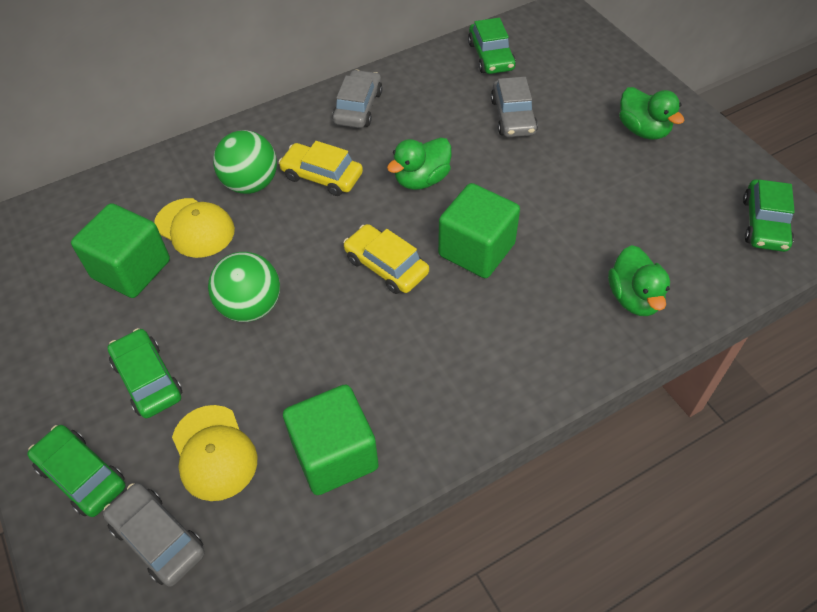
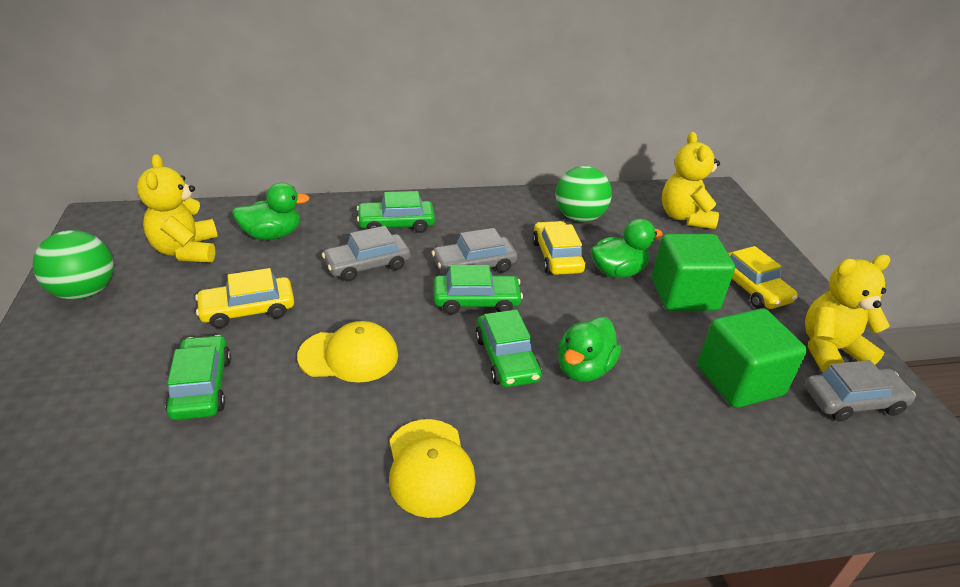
green cube: 3 -> 2
yellow car: 2 -> 3
yellow teddy bear: 0 -> 3

